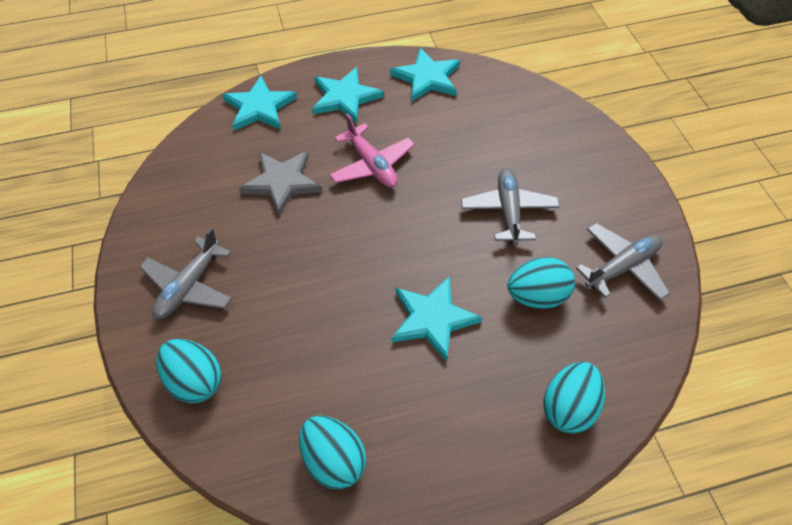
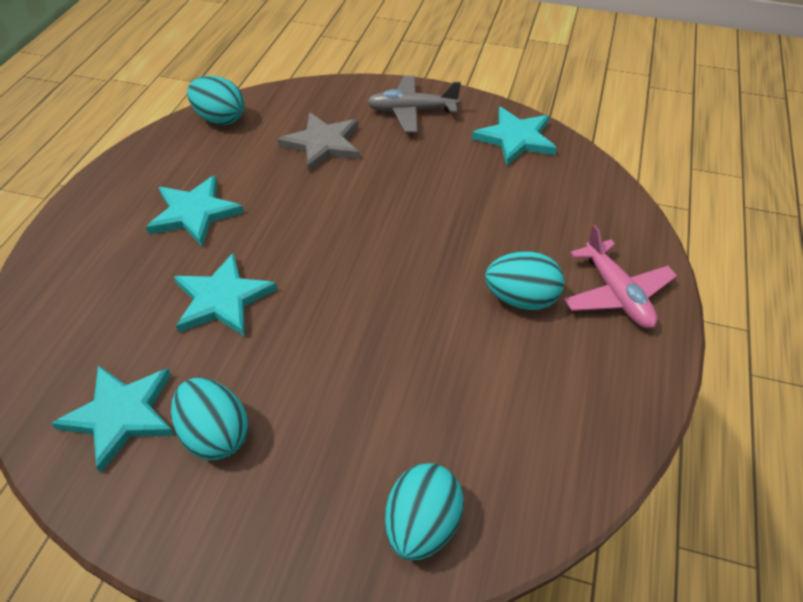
grey plane: 3 -> 1

